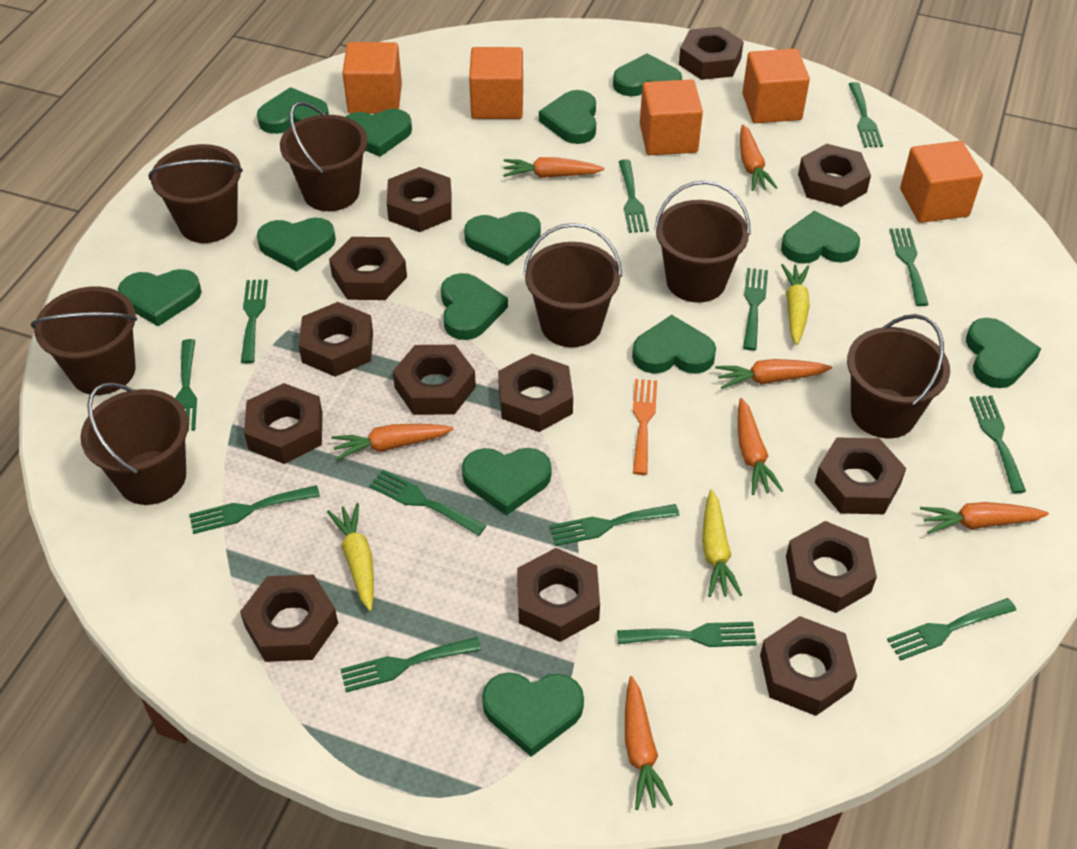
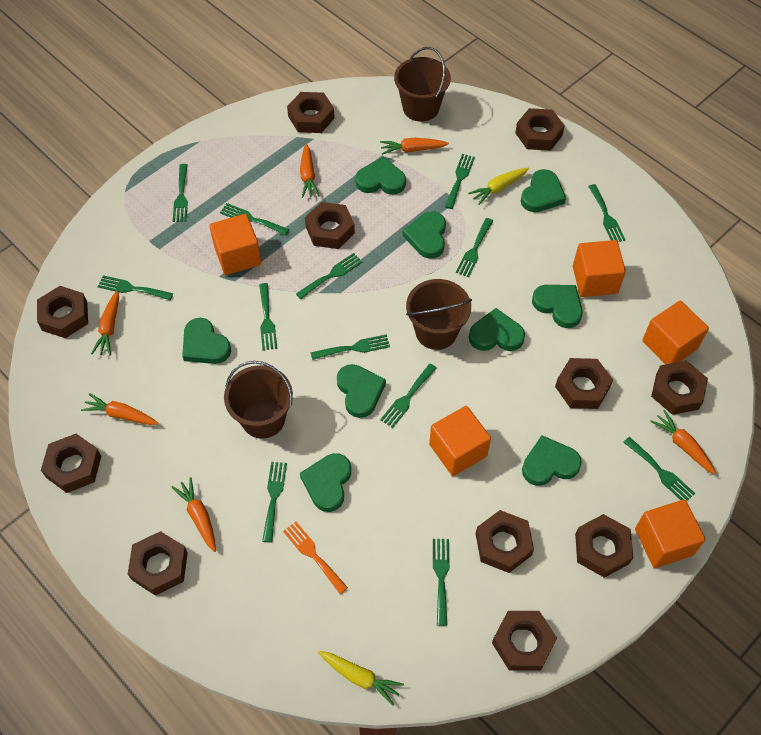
brown bucket: 7 -> 3
brown nut: 13 -> 11
green heart: 13 -> 9
orange carrot: 7 -> 6
yellow carrot: 3 -> 2

